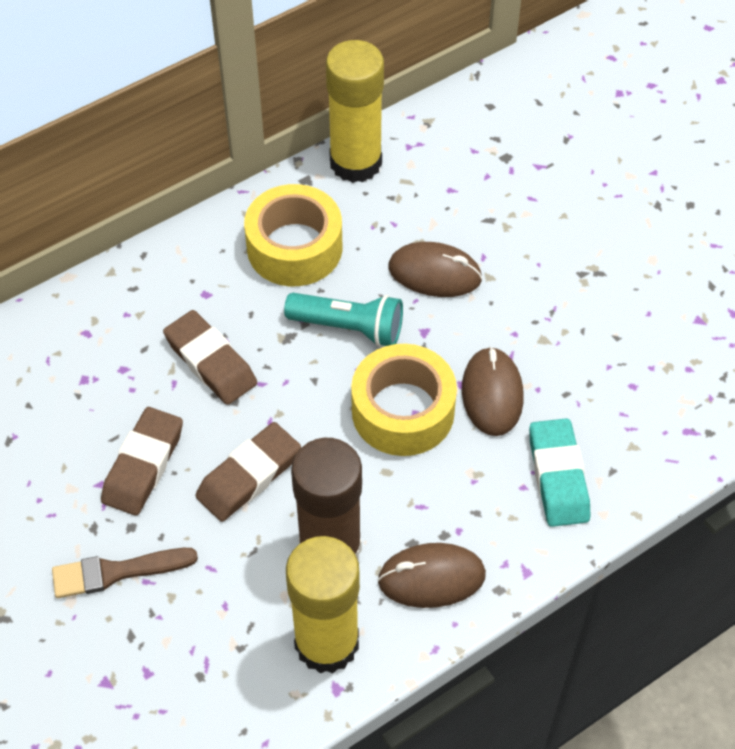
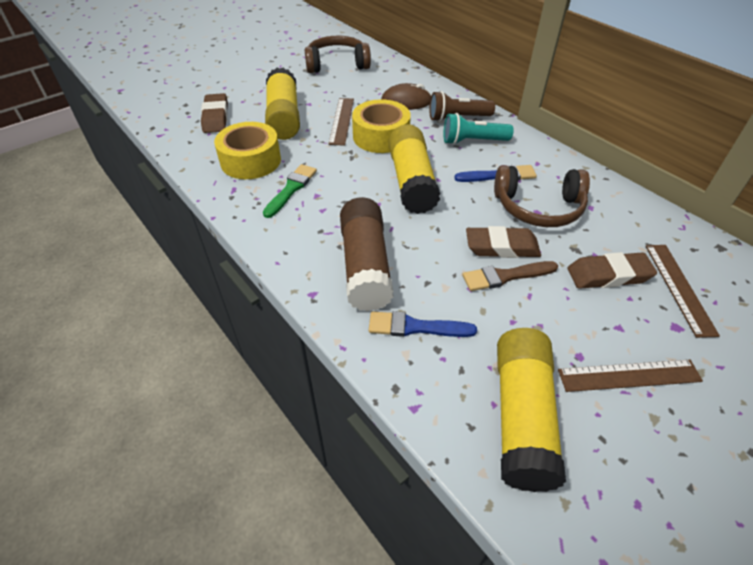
blue brush: 0 -> 2
brown flashlight: 0 -> 1
brown headphones: 0 -> 2
brown mouse: 3 -> 1
brown ruler: 0 -> 3
green brush: 0 -> 1
turquoise eraser: 1 -> 0
yellow glue stick: 2 -> 3

